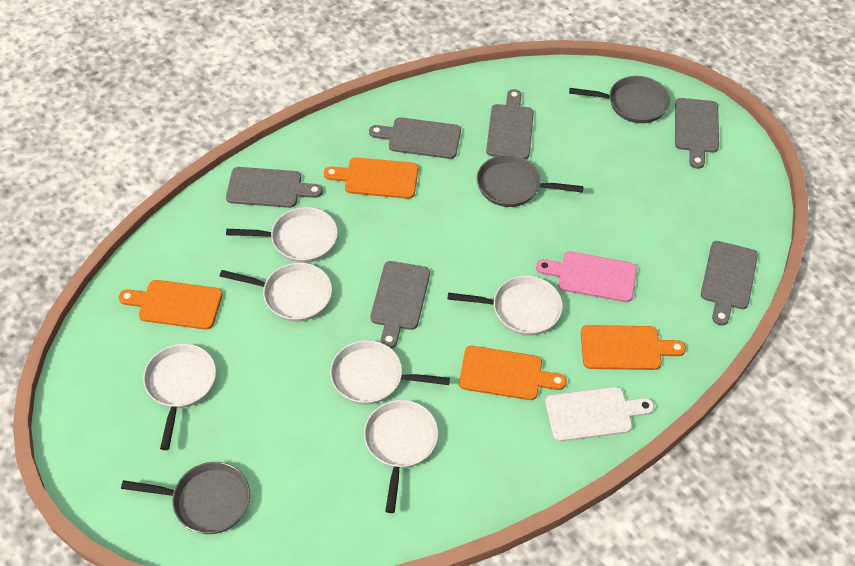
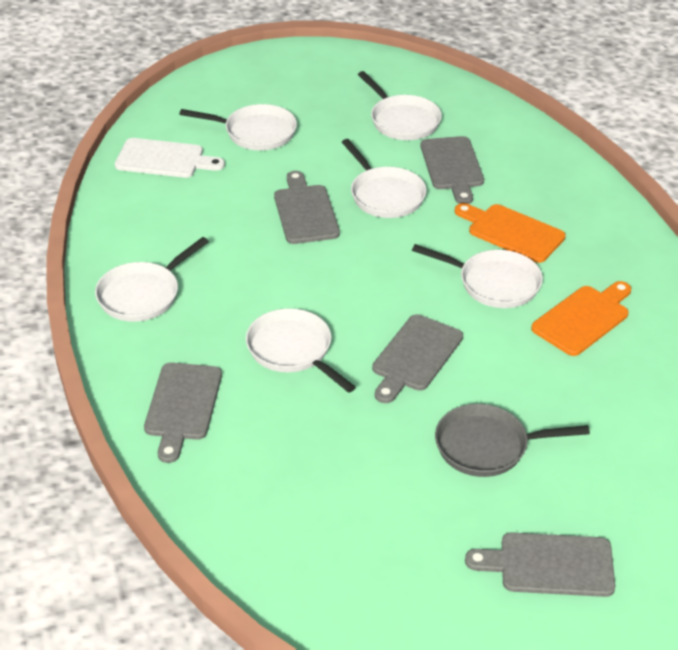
grey cutting board: 6 -> 5
grey pan: 3 -> 1
orange cutting board: 4 -> 2
pink cutting board: 1 -> 0

